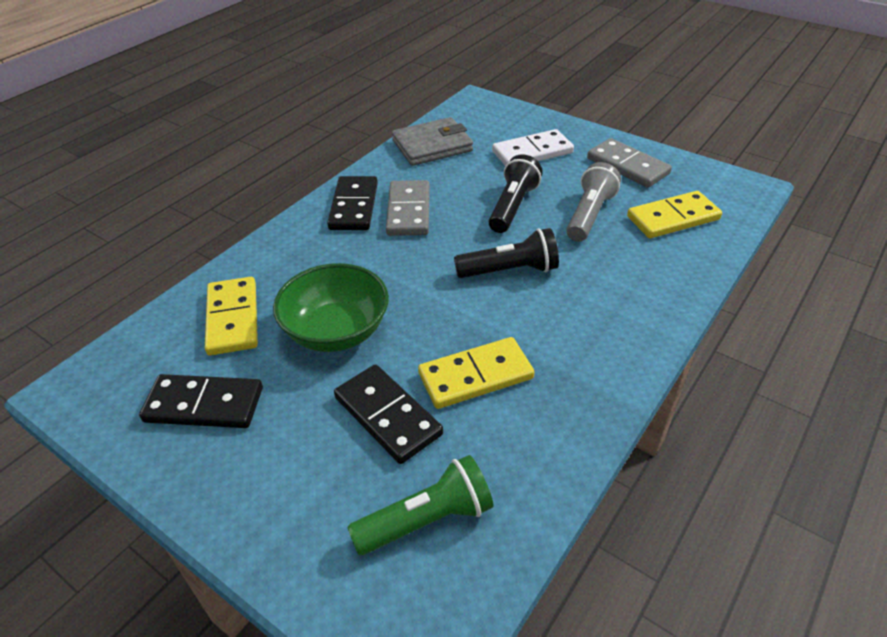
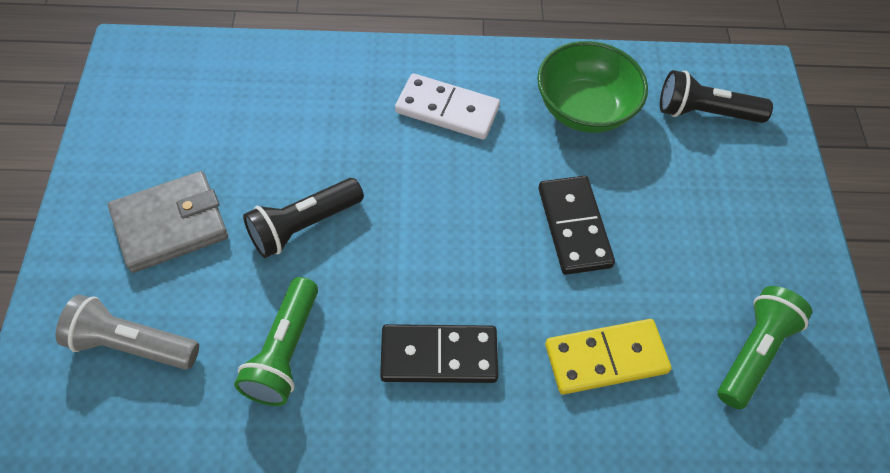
black domino: 3 -> 2
green flashlight: 1 -> 2
grey domino: 2 -> 0
yellow domino: 3 -> 1

